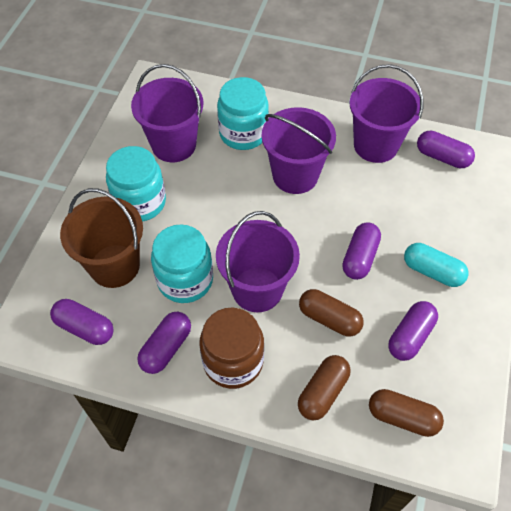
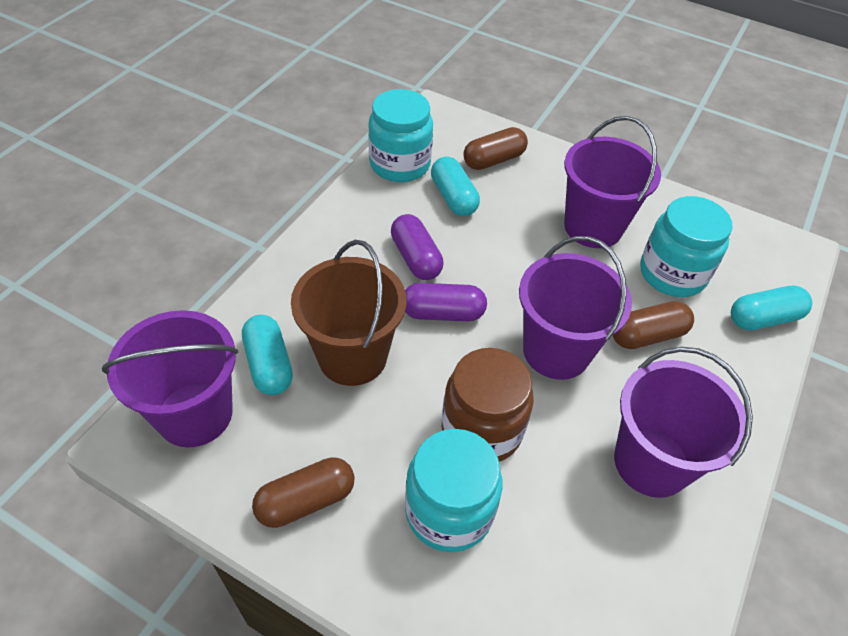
purple capsule: 5 -> 2
turquoise capsule: 1 -> 3

